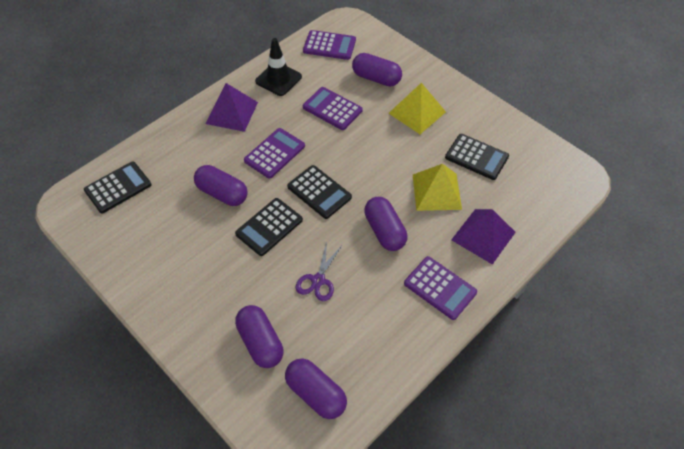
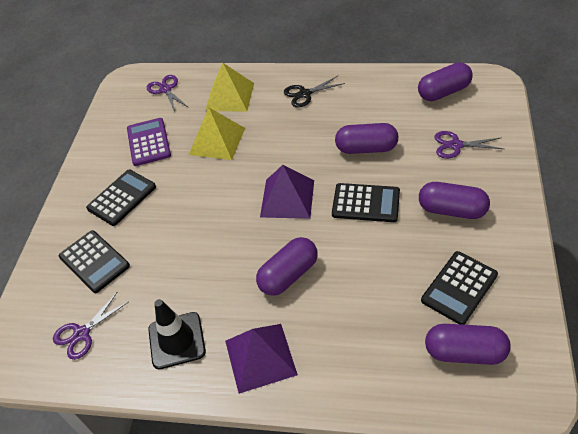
black scissors: 0 -> 1
purple calculator: 4 -> 1
purple scissors: 1 -> 3

